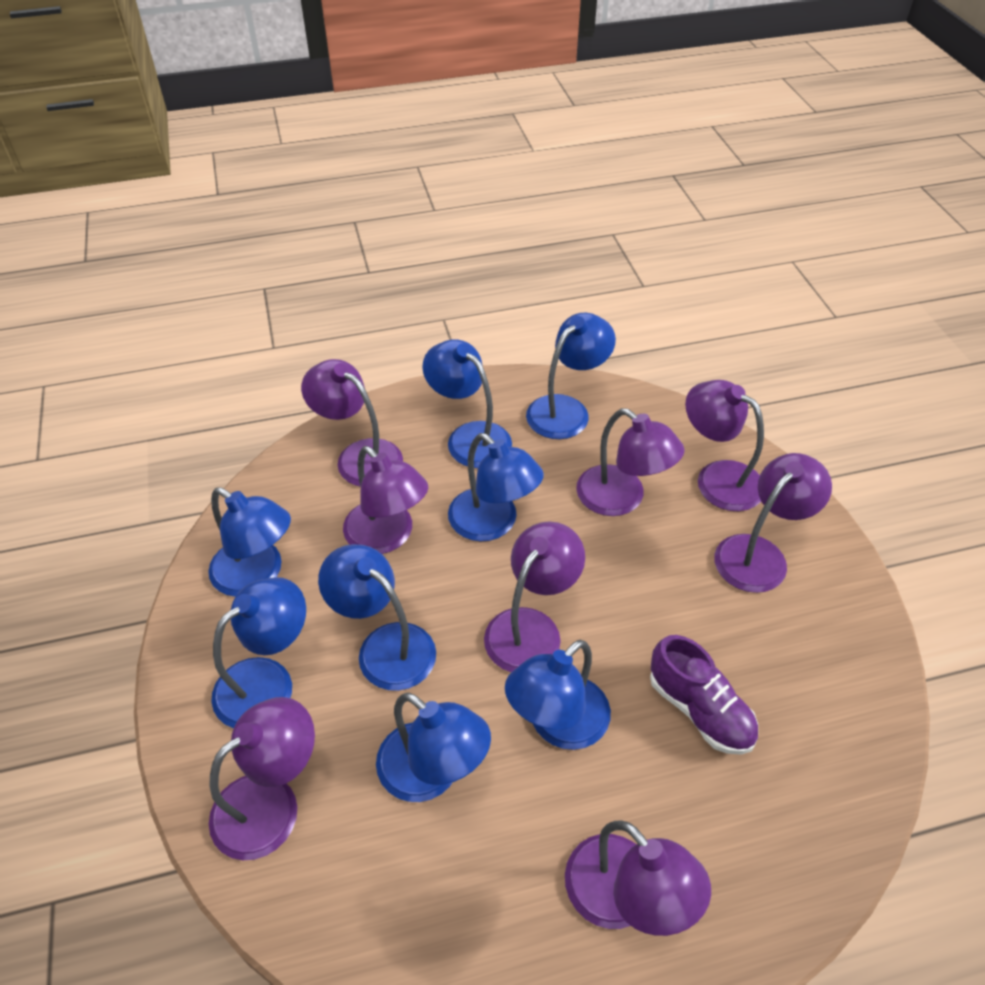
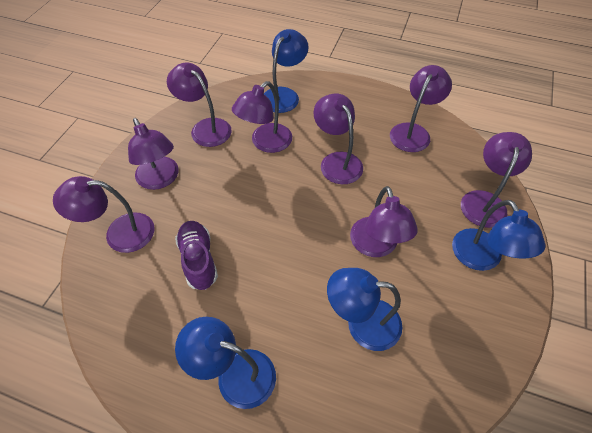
blue lamp: 8 -> 4

